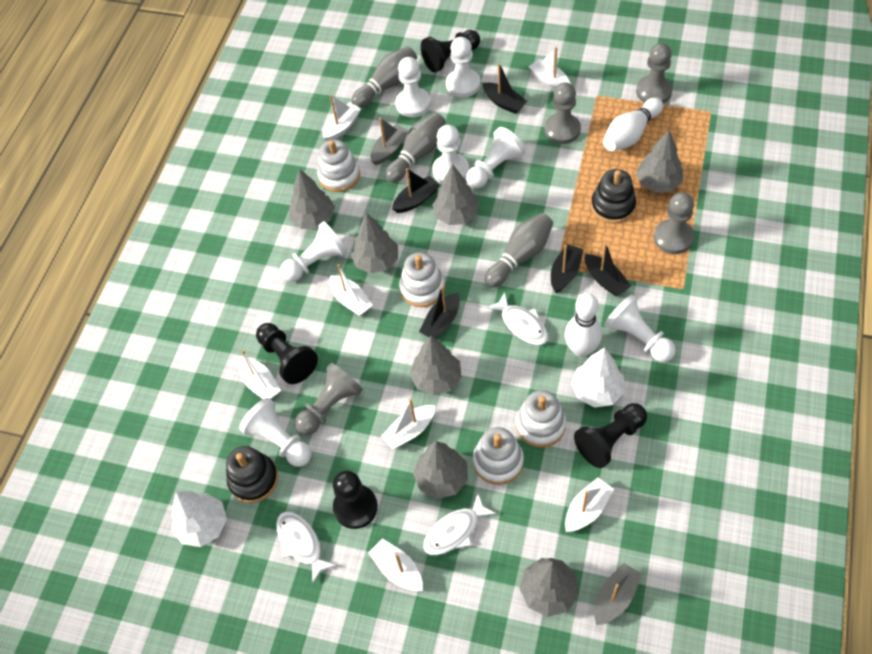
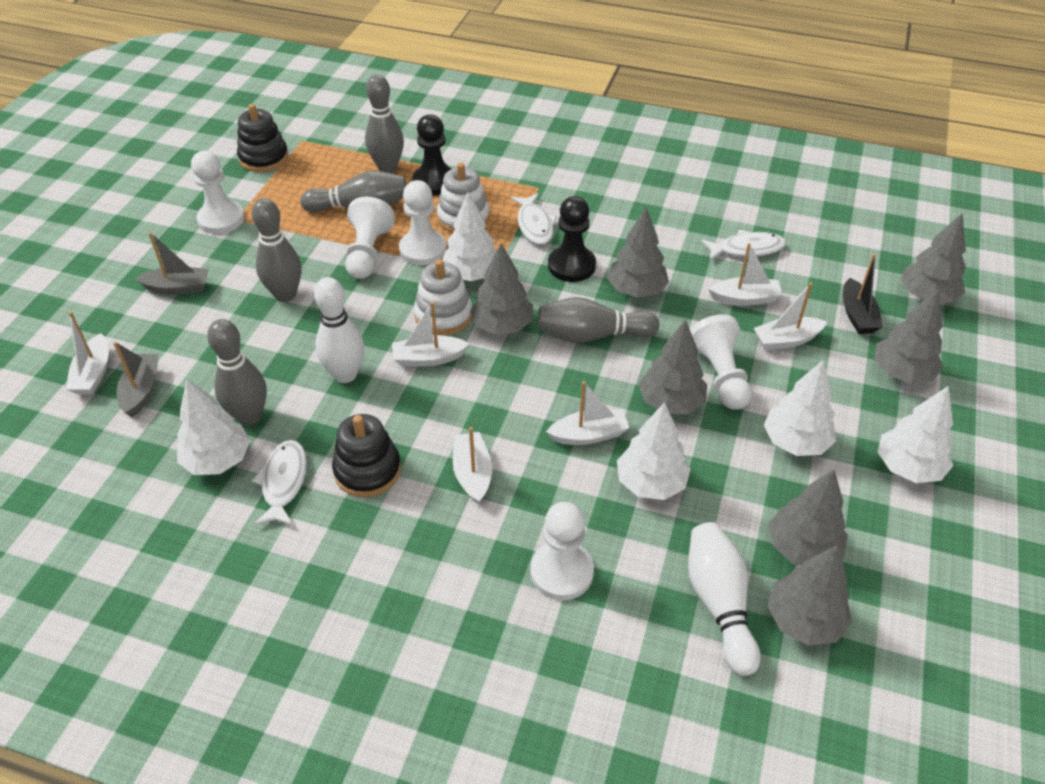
black boat: 5 -> 1
black pawn: 4 -> 2
grey bowling pin: 3 -> 5
grey pawn: 4 -> 0
white boat: 7 -> 6
white pawn: 7 -> 5
white stacking toy: 4 -> 2
white tree: 2 -> 5

